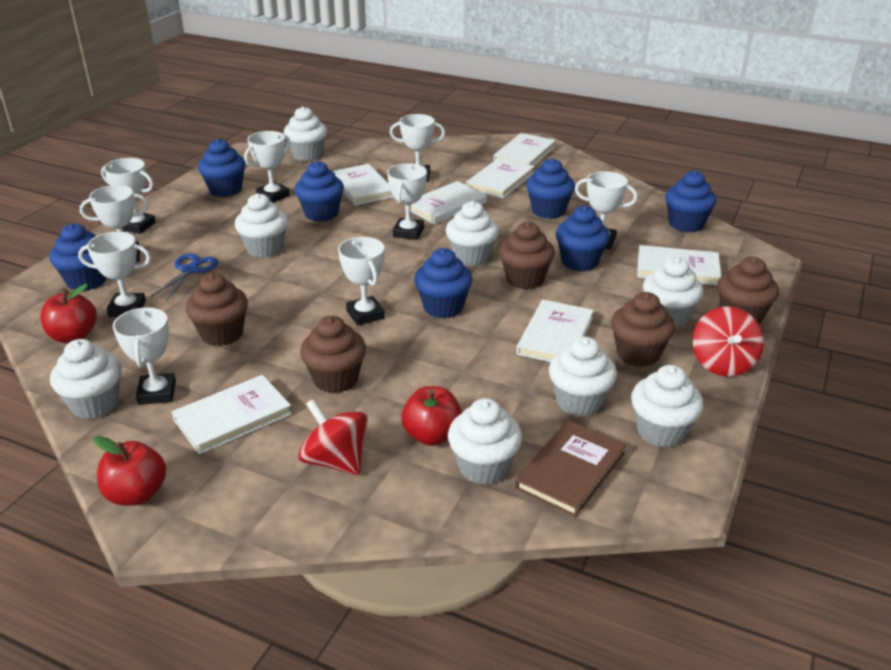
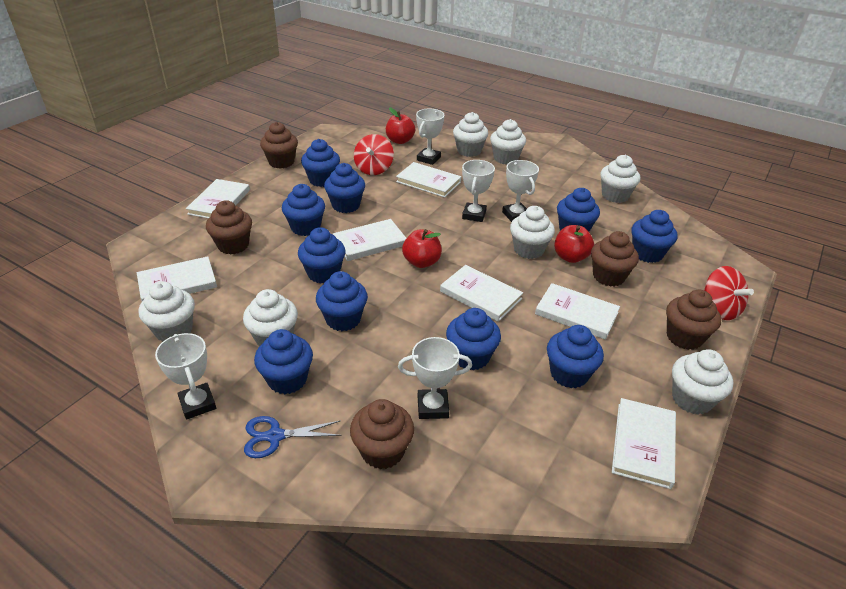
blue cupcake: 7 -> 10
brown book: 1 -> 0
white cupcake: 8 -> 7
white trophy: 9 -> 5

